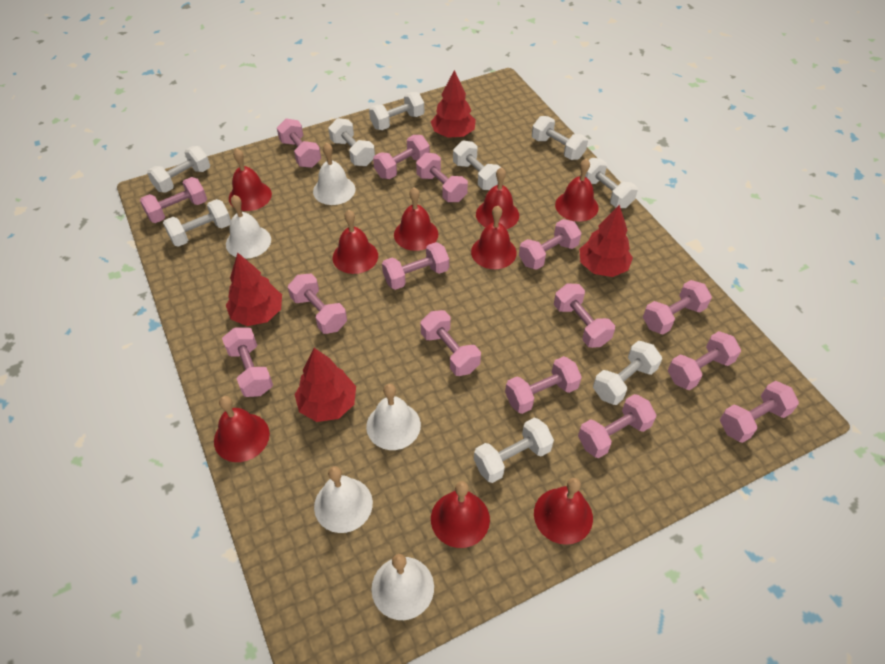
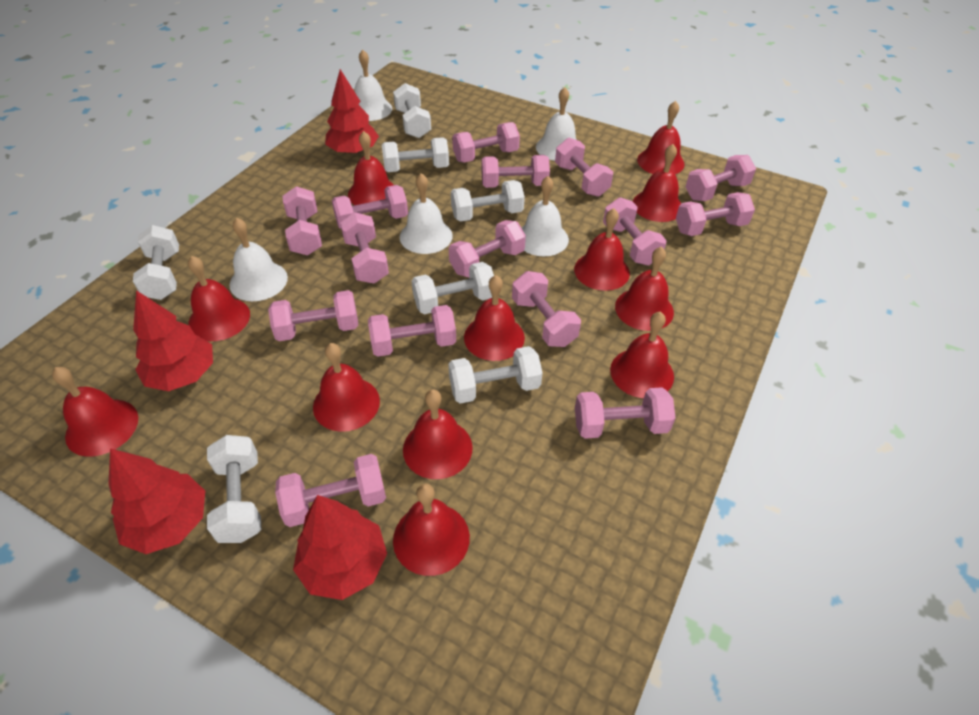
red bell: 9 -> 12
white dumbbell: 9 -> 7

